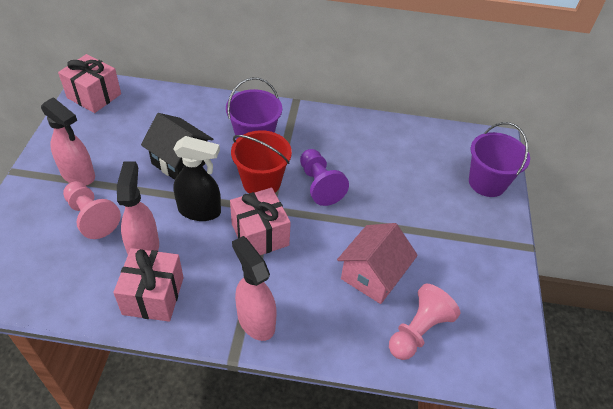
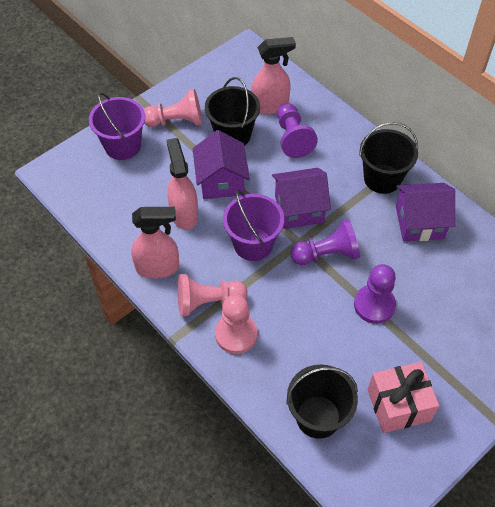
black bucket: 0 -> 3
black house: 1 -> 0
black spray bottle: 1 -> 0
pink gift: 3 -> 1
pink house: 1 -> 0
pink pawn: 2 -> 3
purple house: 0 -> 3
purple pawn: 1 -> 3
red bucket: 1 -> 0

